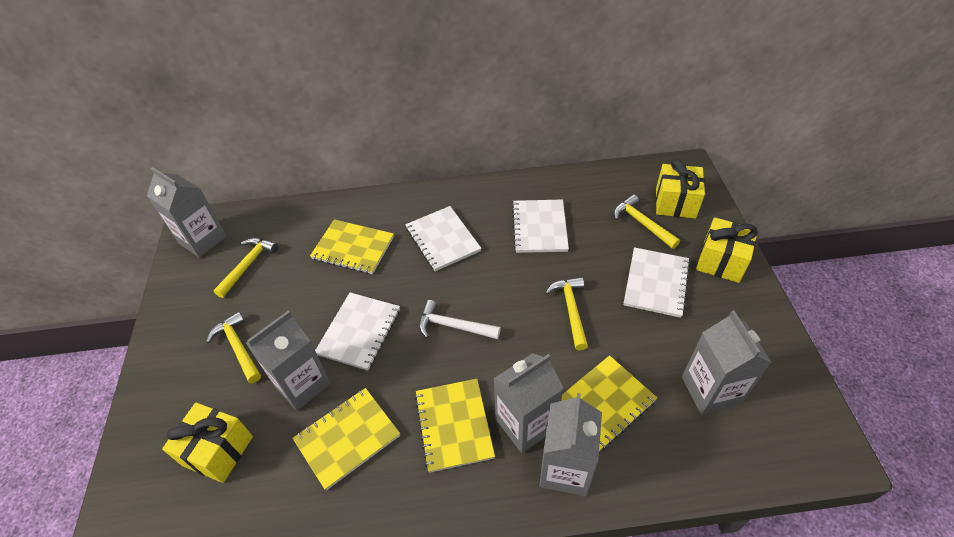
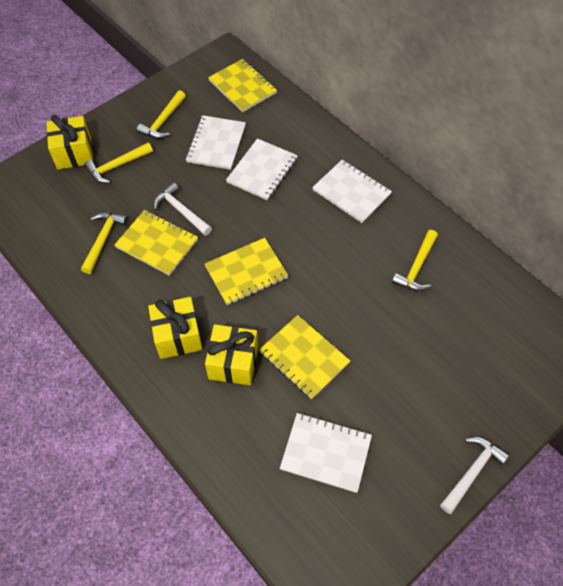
grey carton: 5 -> 0
white hammer: 1 -> 2

